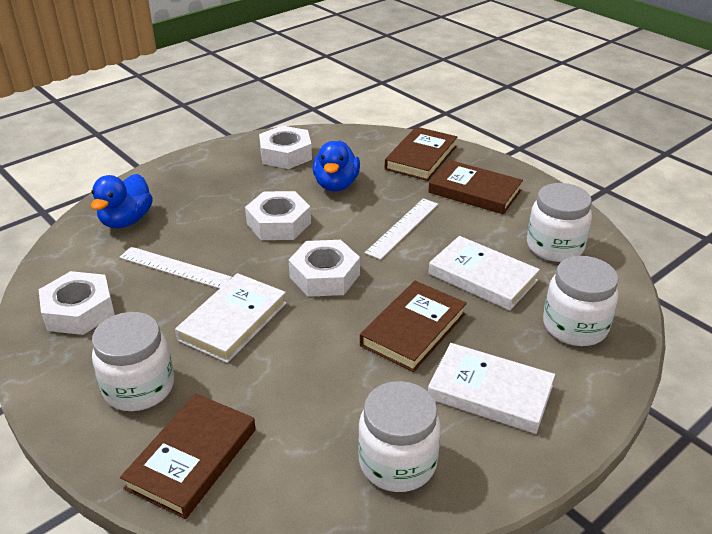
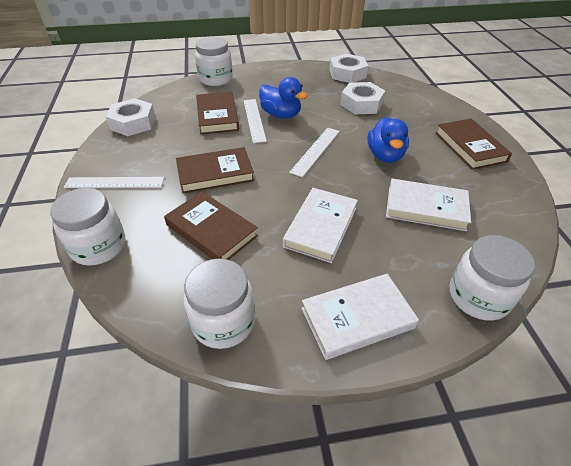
white nut: 4 -> 3
white ruler: 2 -> 3

